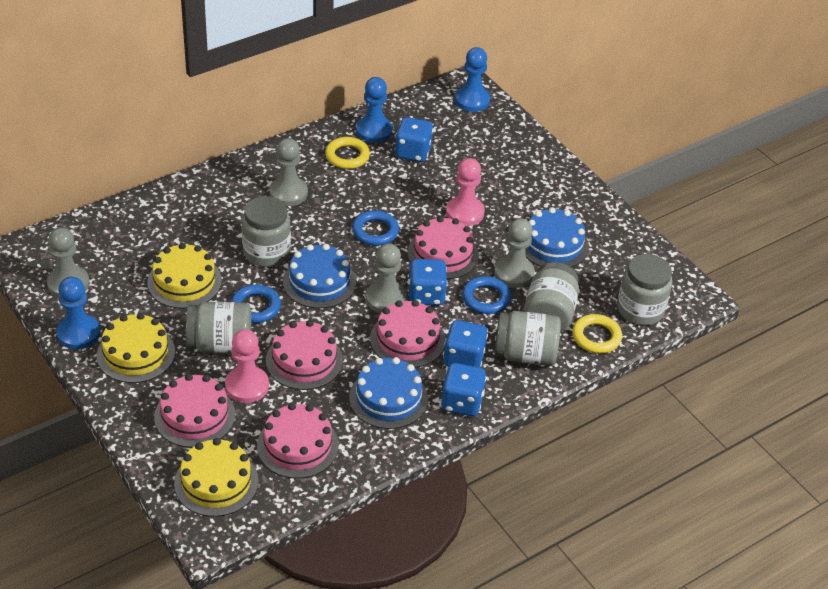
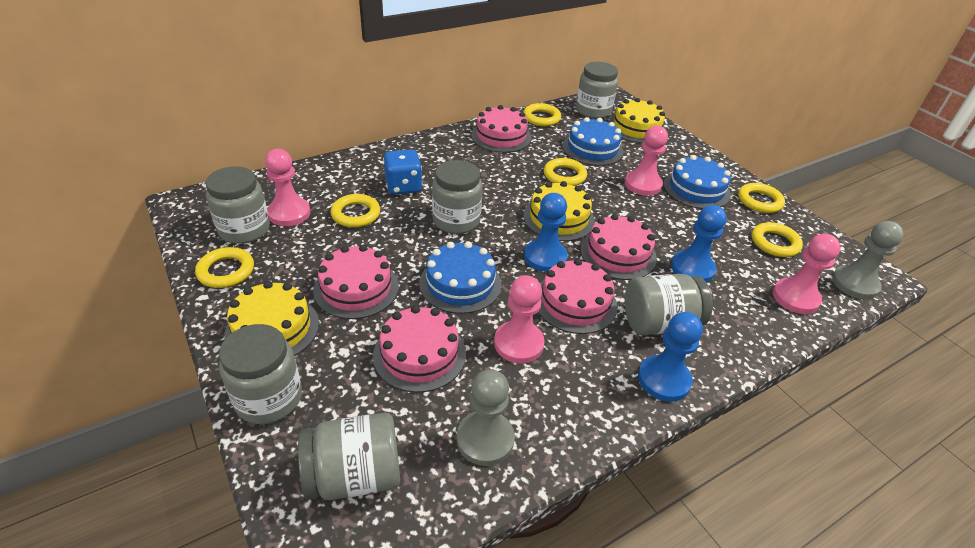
blue dice: 4 -> 1
blue ring: 3 -> 0
grey jar: 5 -> 6
grey pawn: 4 -> 2
pink pawn: 2 -> 4
yellow ring: 2 -> 6

